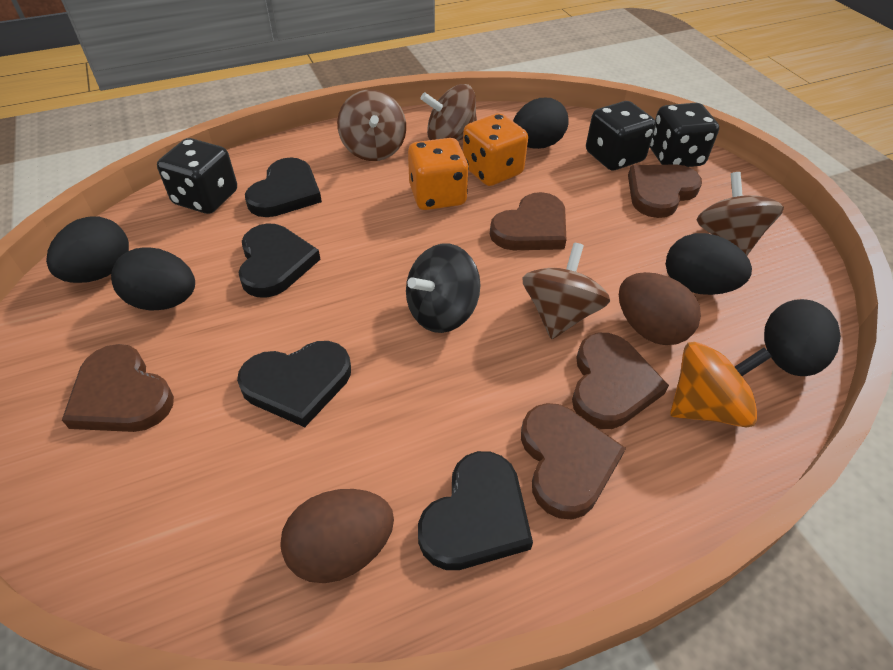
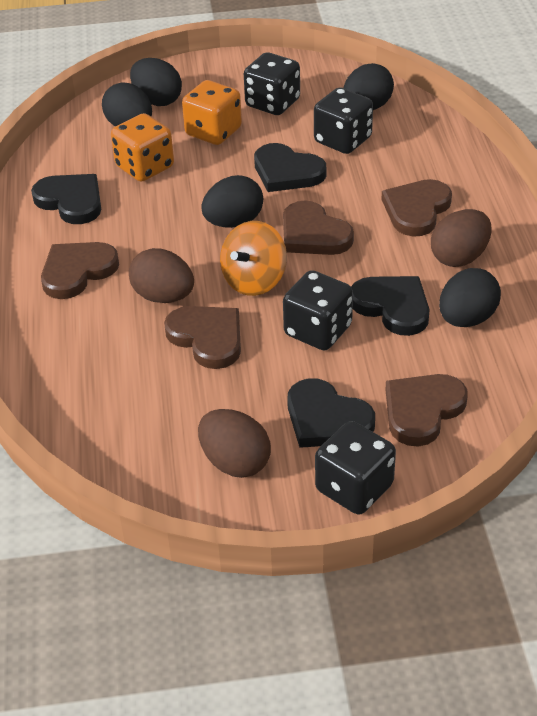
black dice: 3 -> 4
black spinning top: 1 -> 0
brown egg: 2 -> 3
brown spinning top: 4 -> 0

